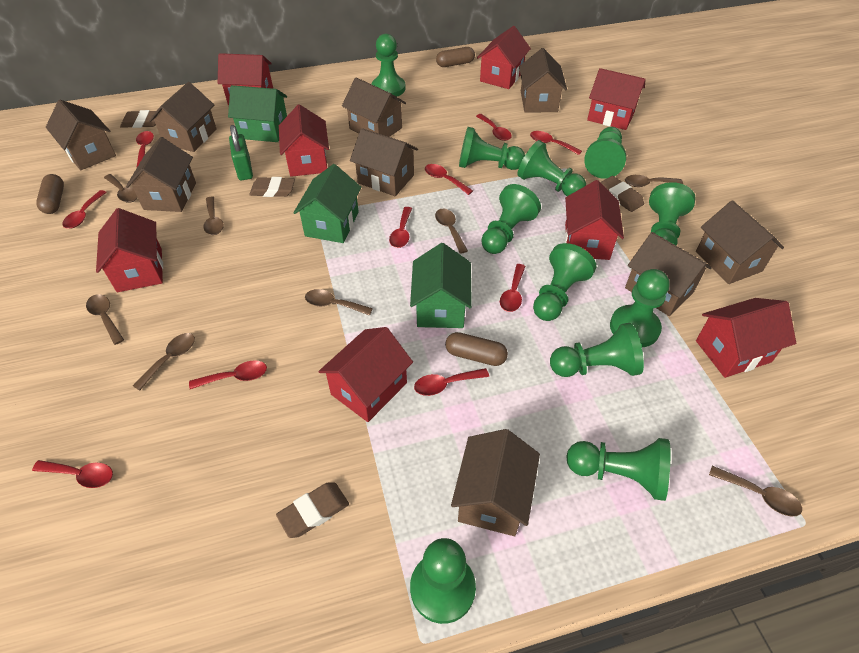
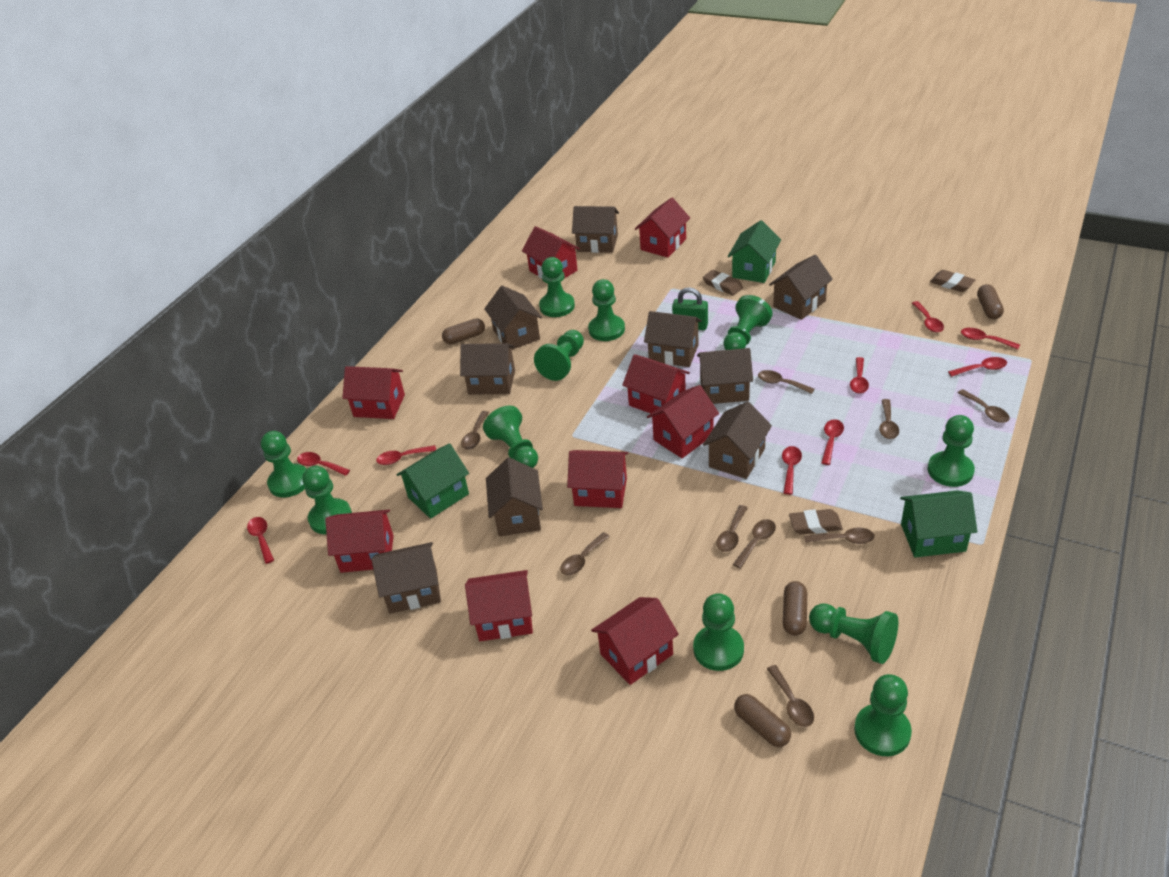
brown capsule: 3 -> 4
brown eraser: 4 -> 3
brown spoon: 8 -> 9
red house: 8 -> 9
red spoon: 10 -> 9

